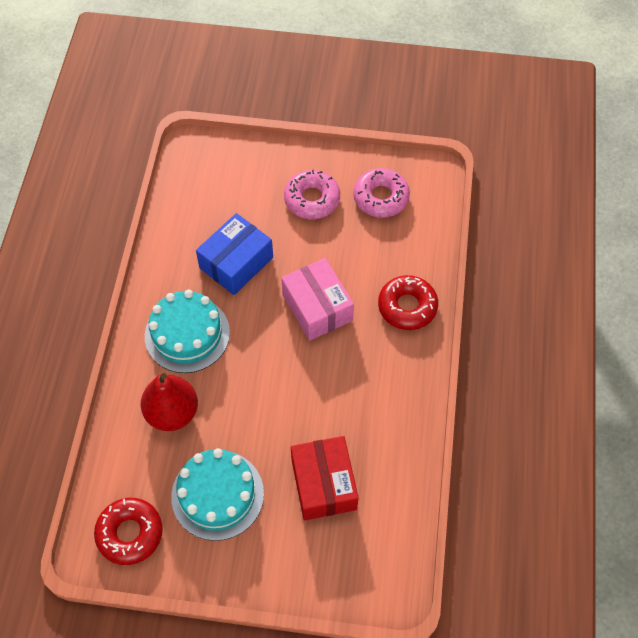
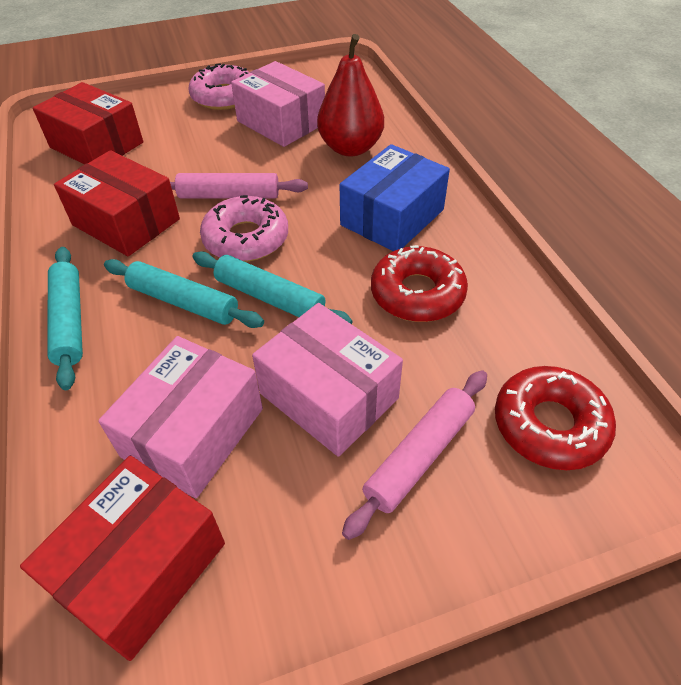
pink box: 1 -> 3
pink rolling pin: 0 -> 2
red box: 1 -> 3
turquoise cake: 2 -> 0
turquoise rolling pin: 0 -> 3

